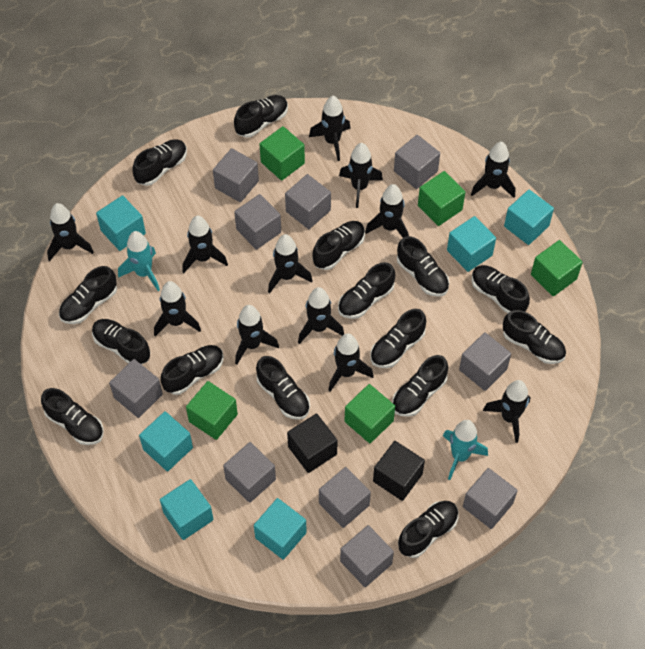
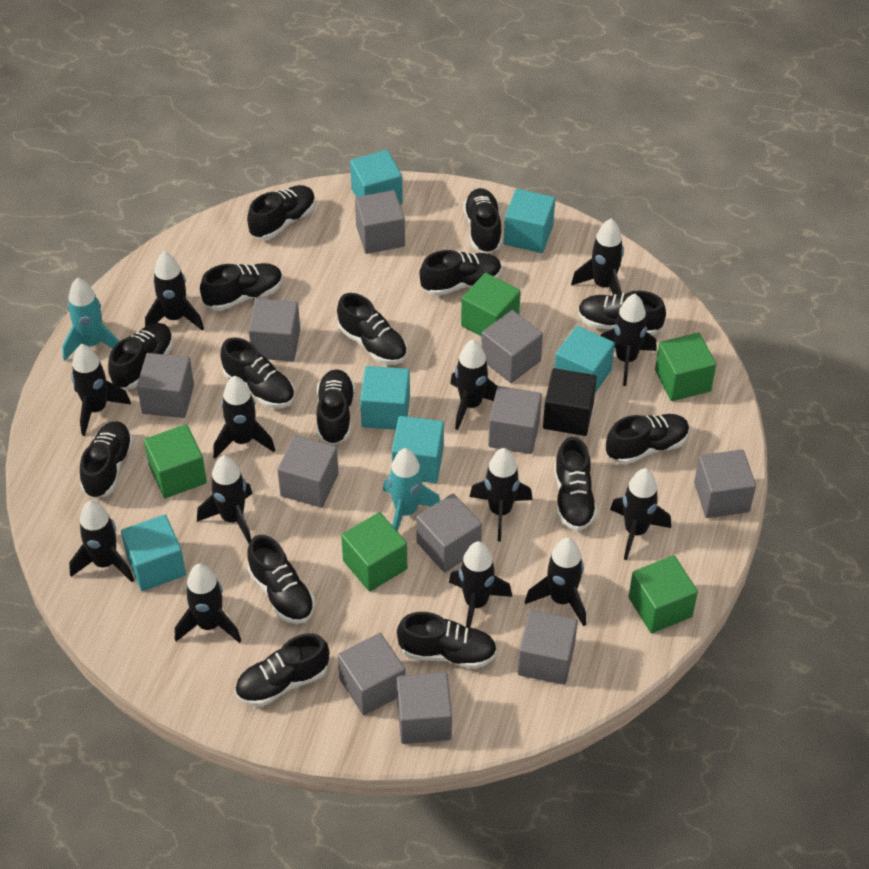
black cube: 2 -> 1
black rocket: 12 -> 13
grey cube: 10 -> 11

